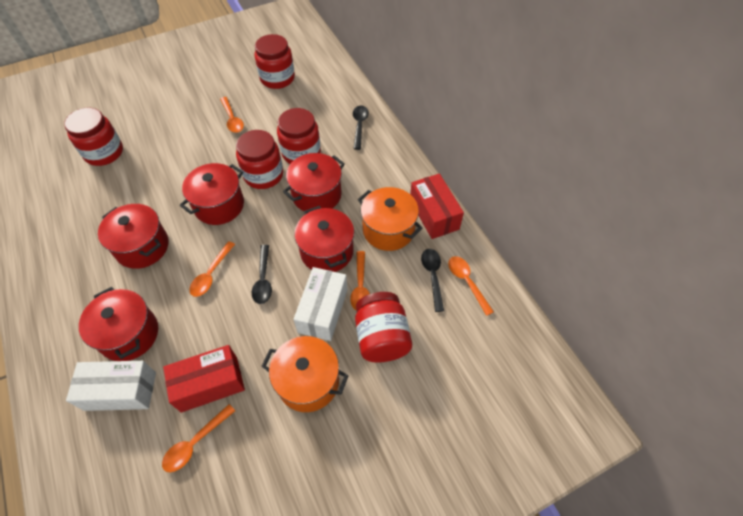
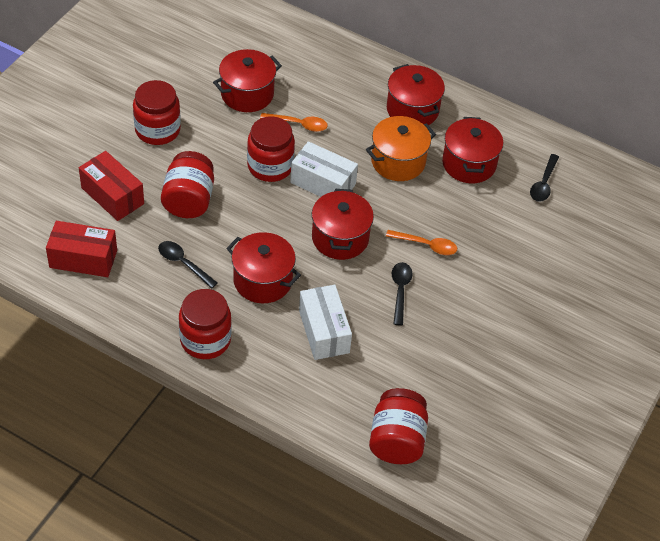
orange pot: 2 -> 1
orange spoon: 5 -> 2

